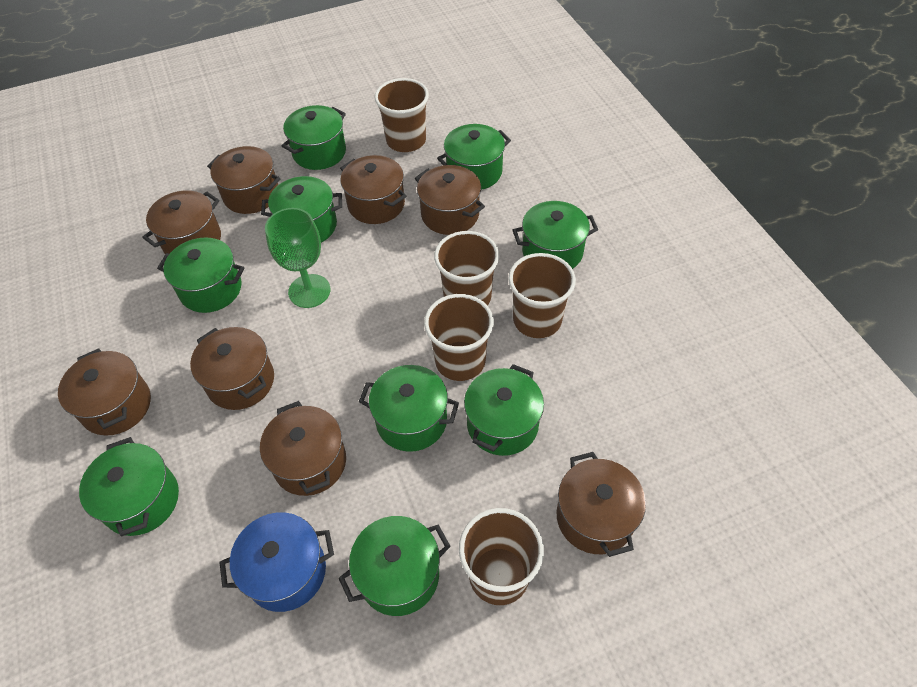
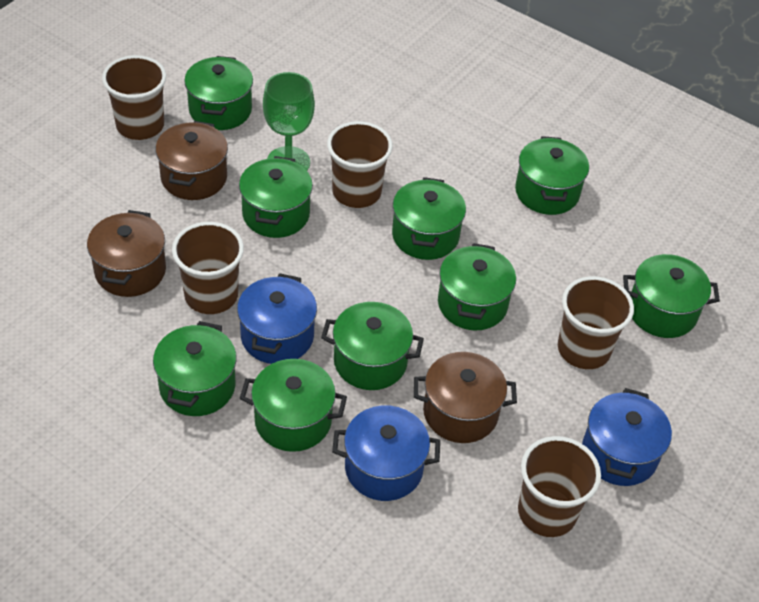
blue pot: 1 -> 3
brown pot: 8 -> 3

